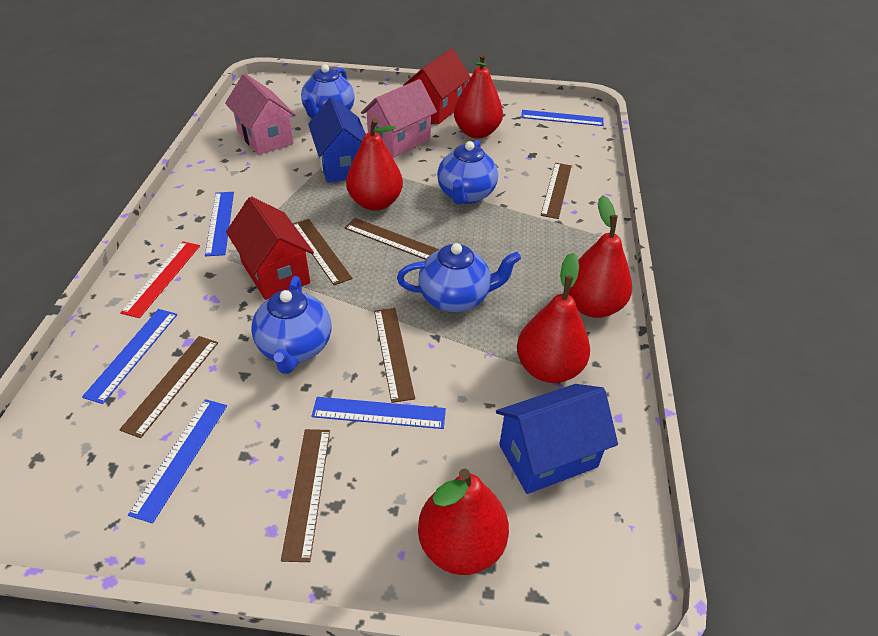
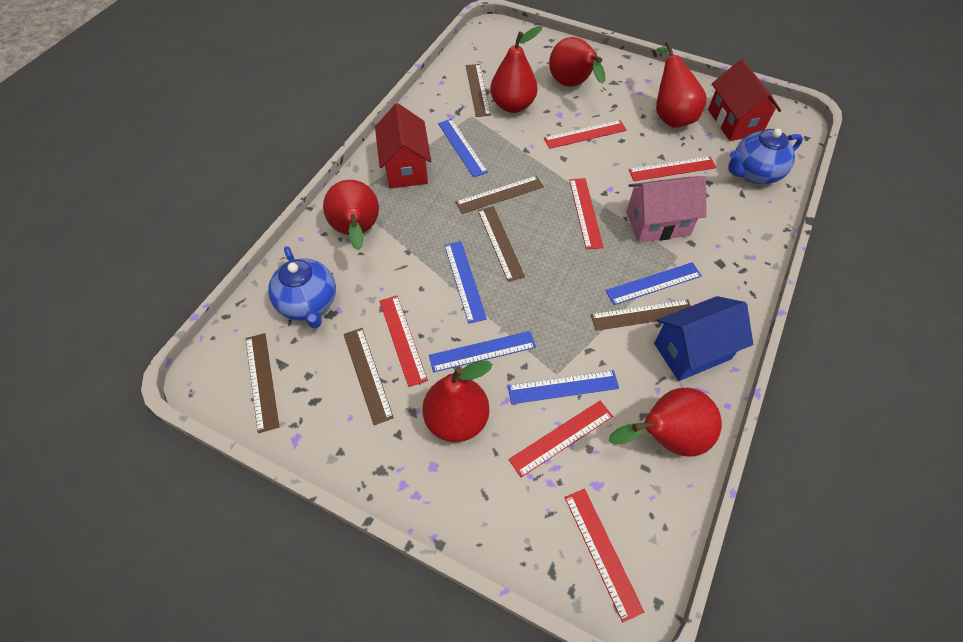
blue house: 2 -> 1
blue teapot: 4 -> 2
pink house: 2 -> 1
red pear: 5 -> 6
red ruler: 1 -> 6

